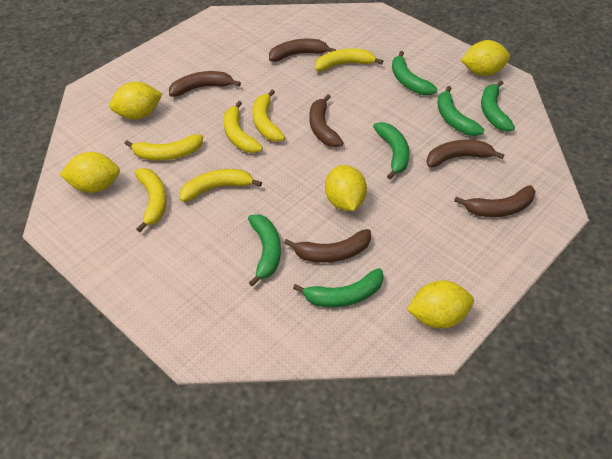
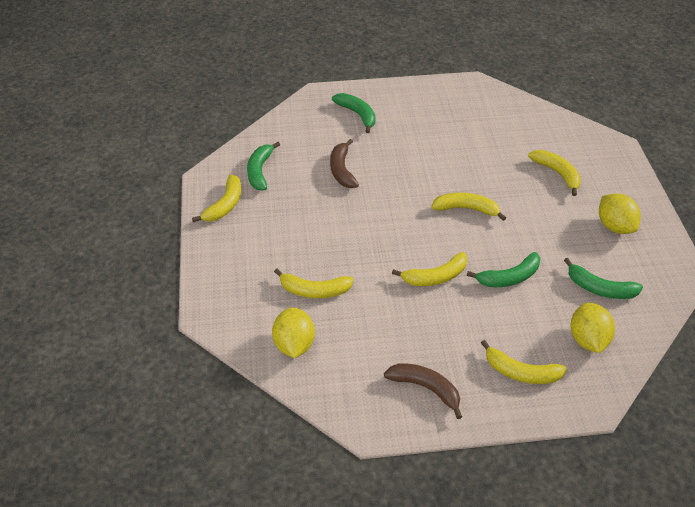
brown banana: 6 -> 2
green banana: 6 -> 4
yellow lemon: 5 -> 3

